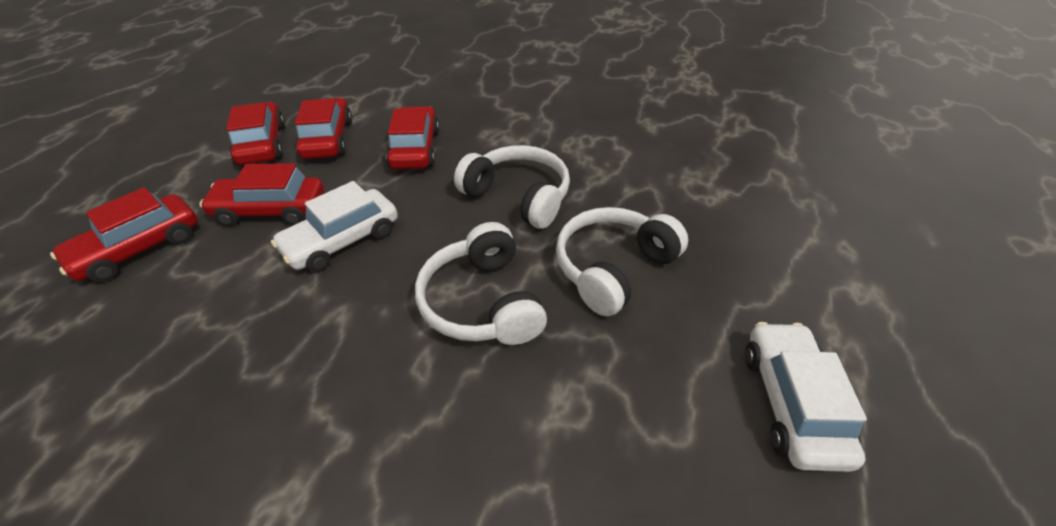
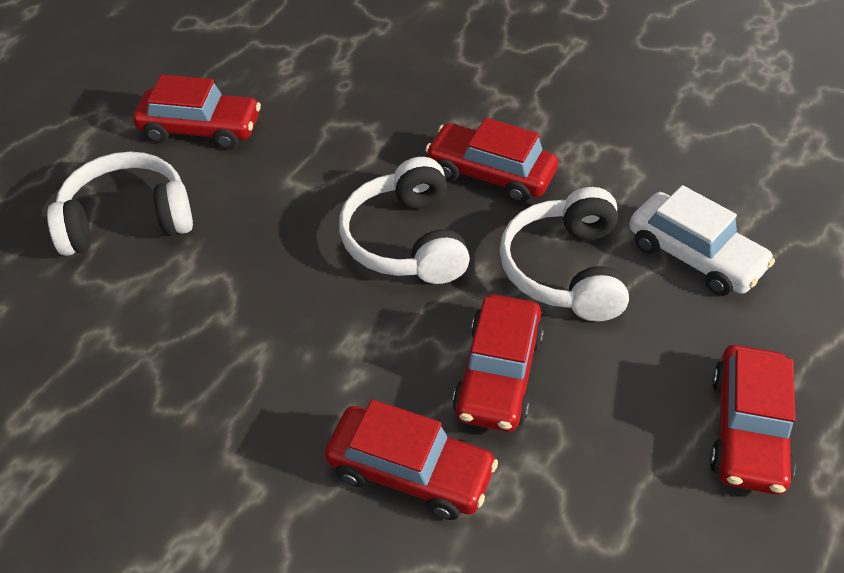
white car: 2 -> 1

